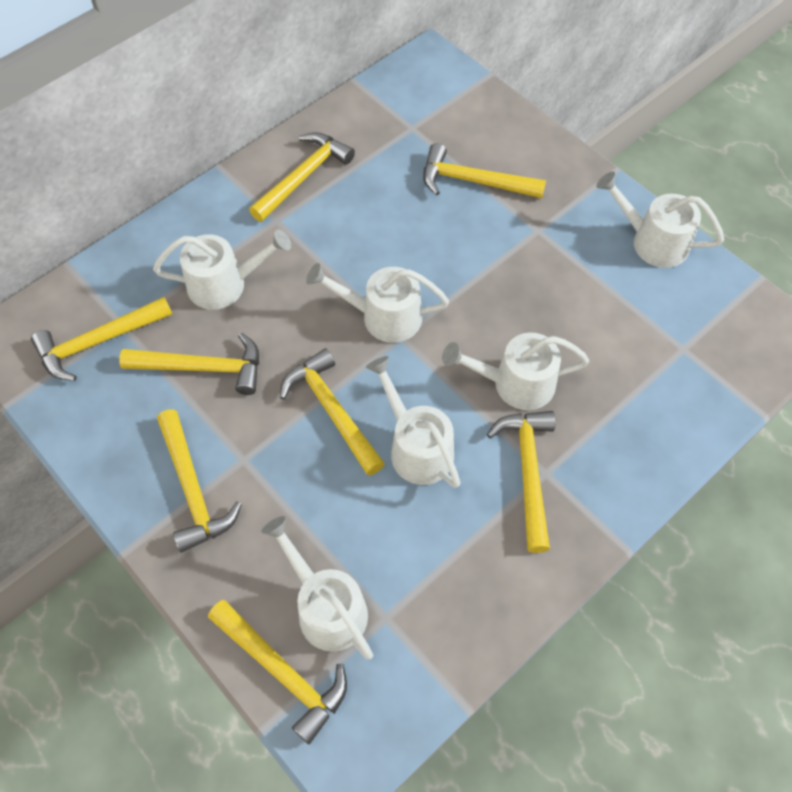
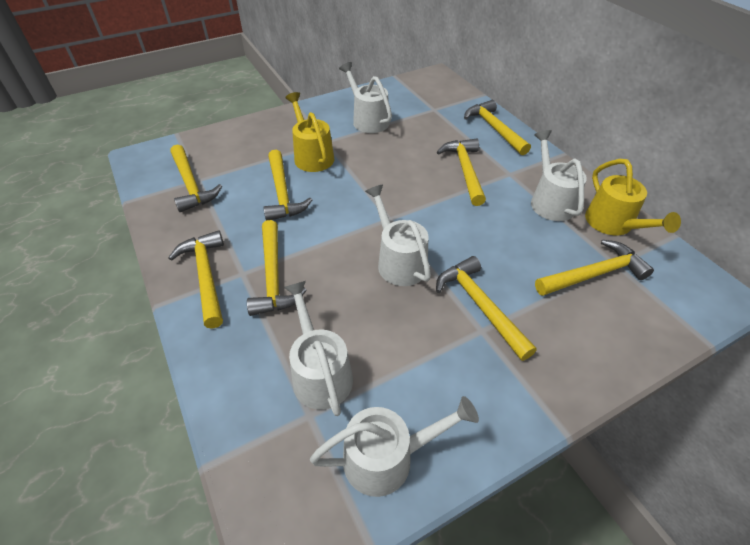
white watering can: 6 -> 5
yellow watering can: 0 -> 2

